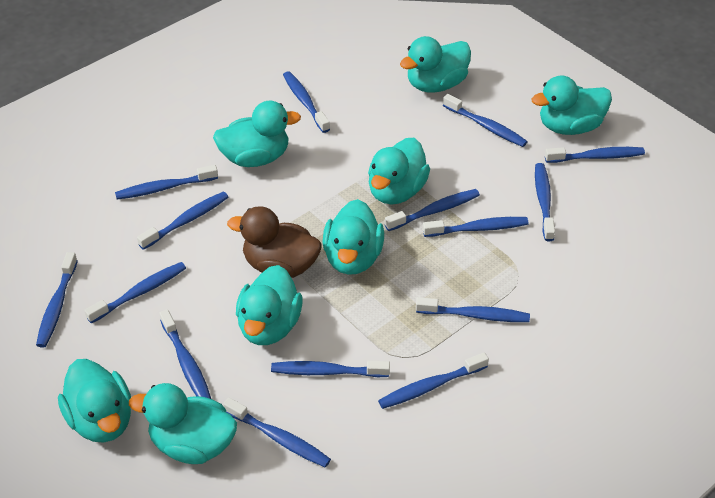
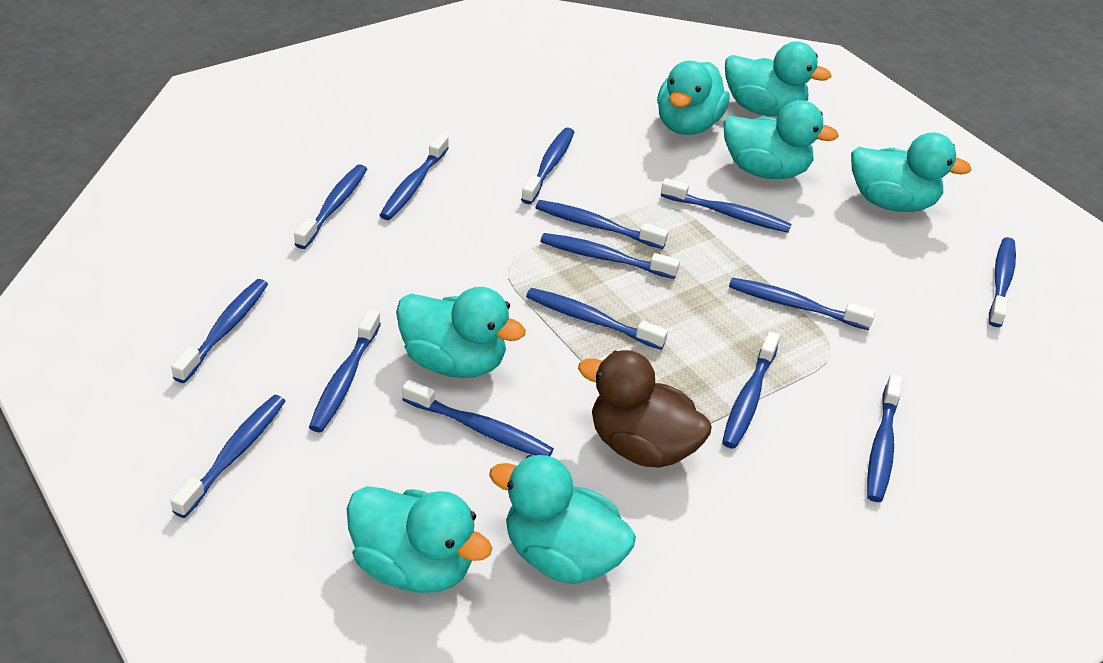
turquoise duck: 8 -> 7

